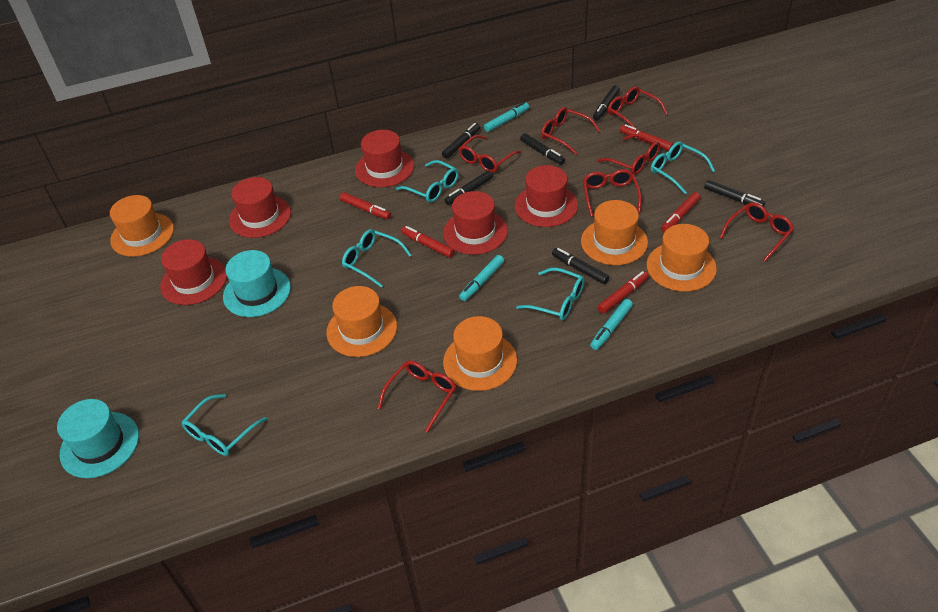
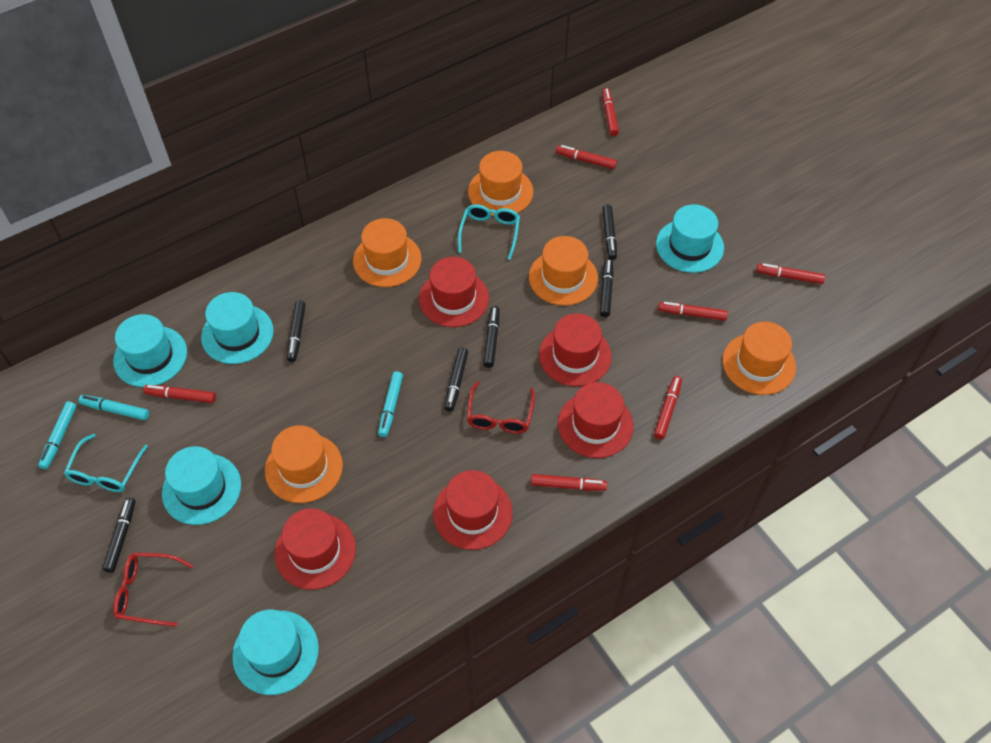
red glasses: 7 -> 2
red marker: 5 -> 7
turquoise glasses: 5 -> 2
turquoise hat: 2 -> 5

